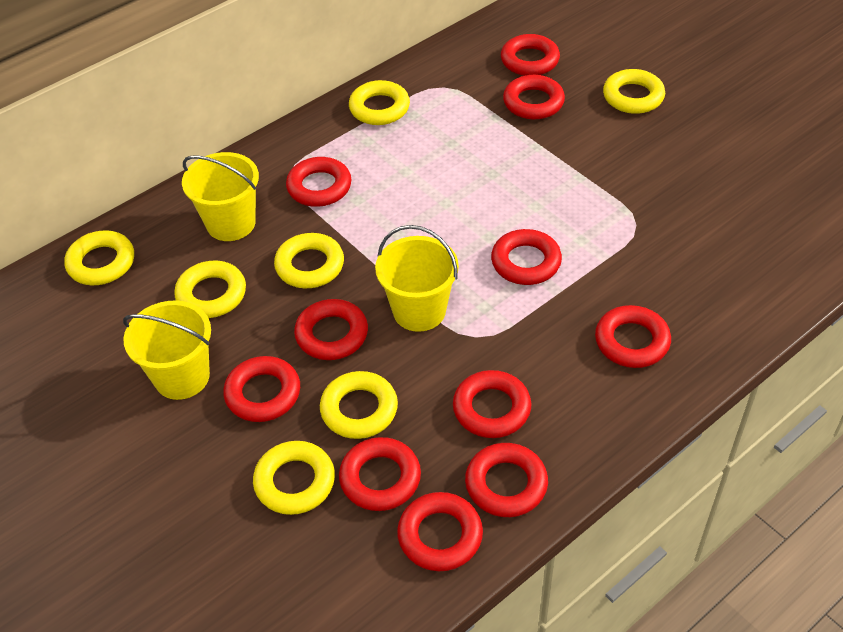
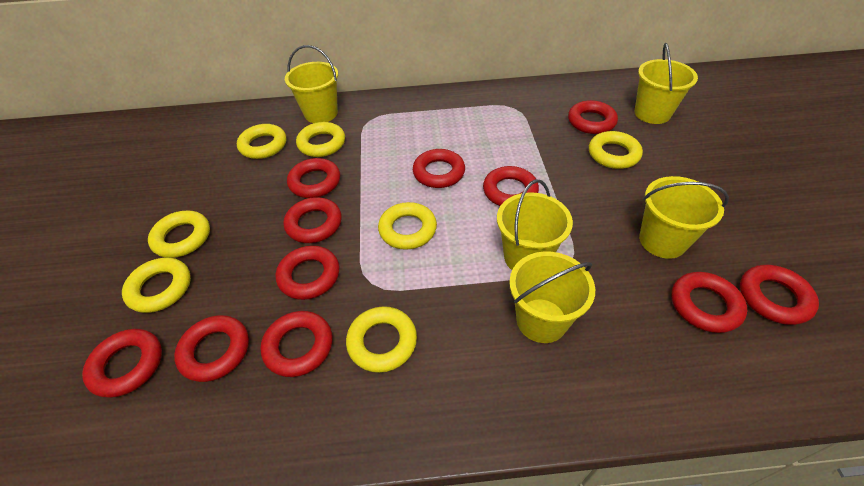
yellow bucket: 3 -> 5

